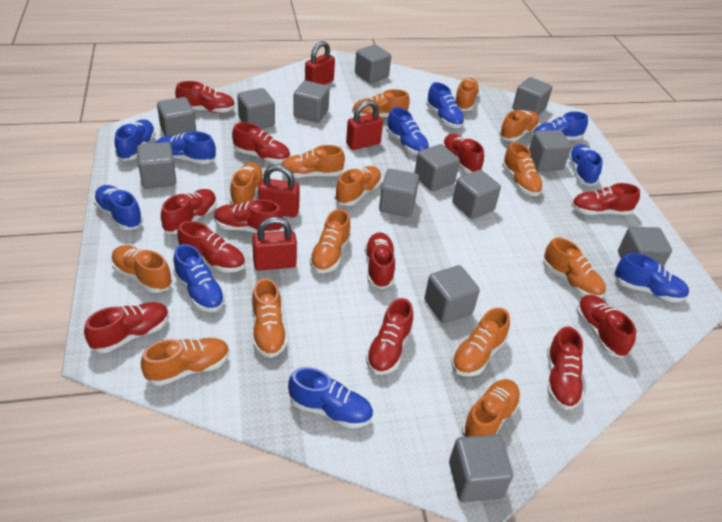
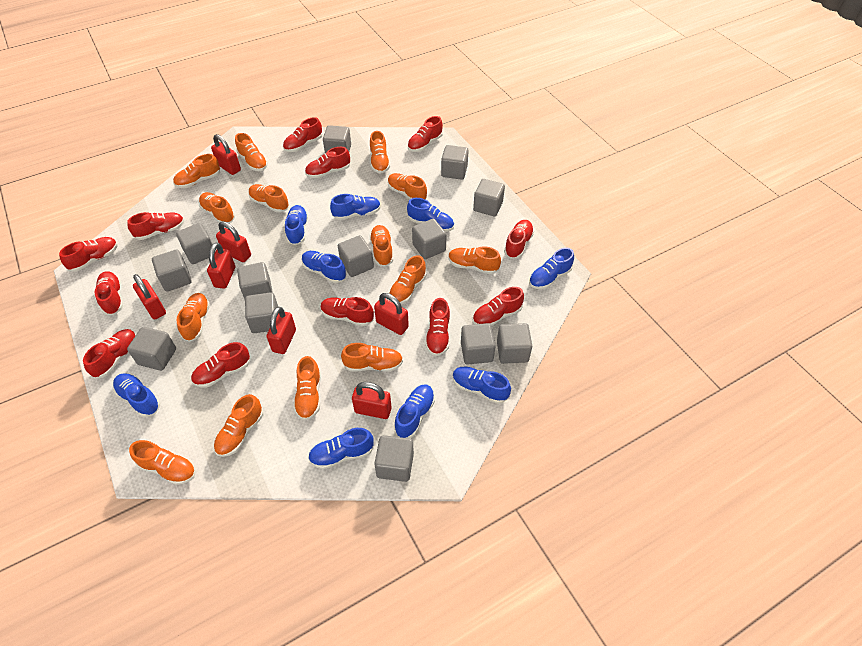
blue shoe: 10 -> 9
red padlock: 4 -> 7

